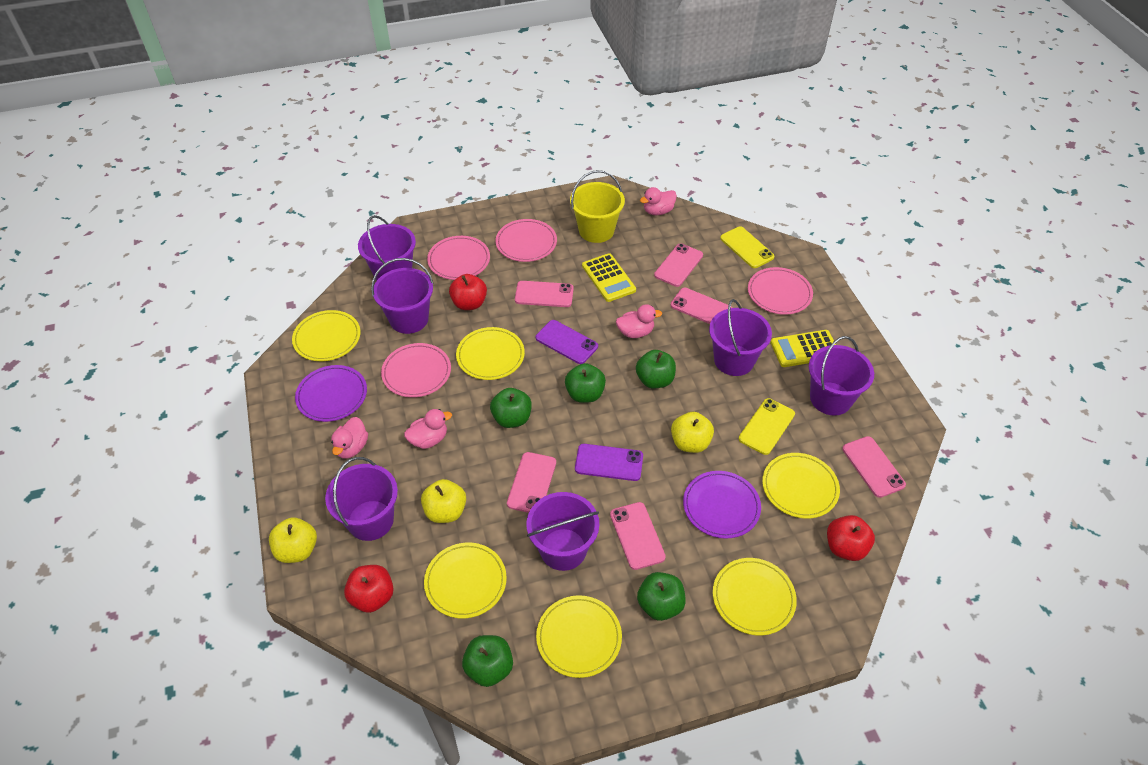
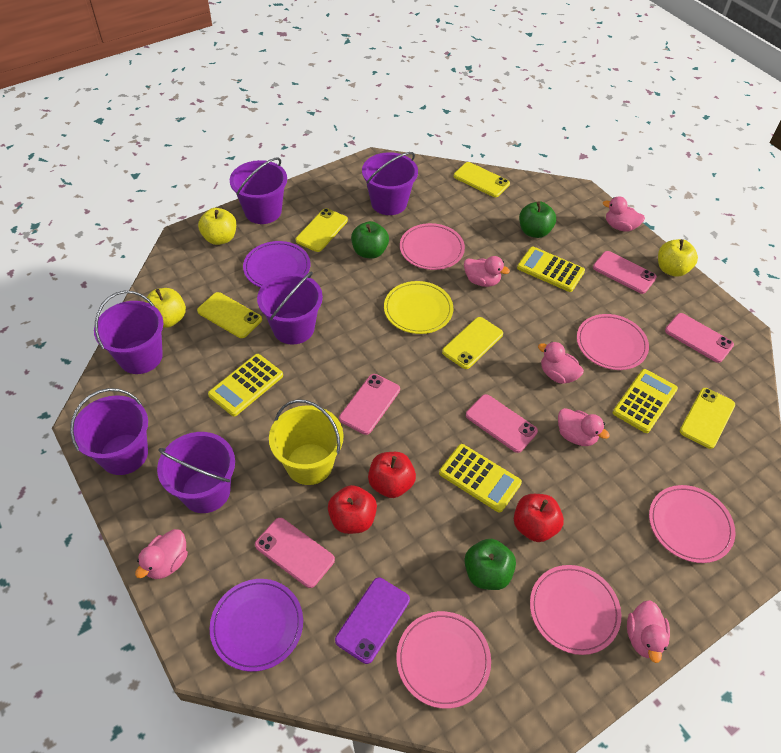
green apple: 5 -> 3
pink duck: 4 -> 6
pink phone: 6 -> 5
pink plate: 4 -> 5
purple phone: 2 -> 1
yellow calculator: 2 -> 4
yellow phone: 2 -> 5
yellow plate: 6 -> 1

